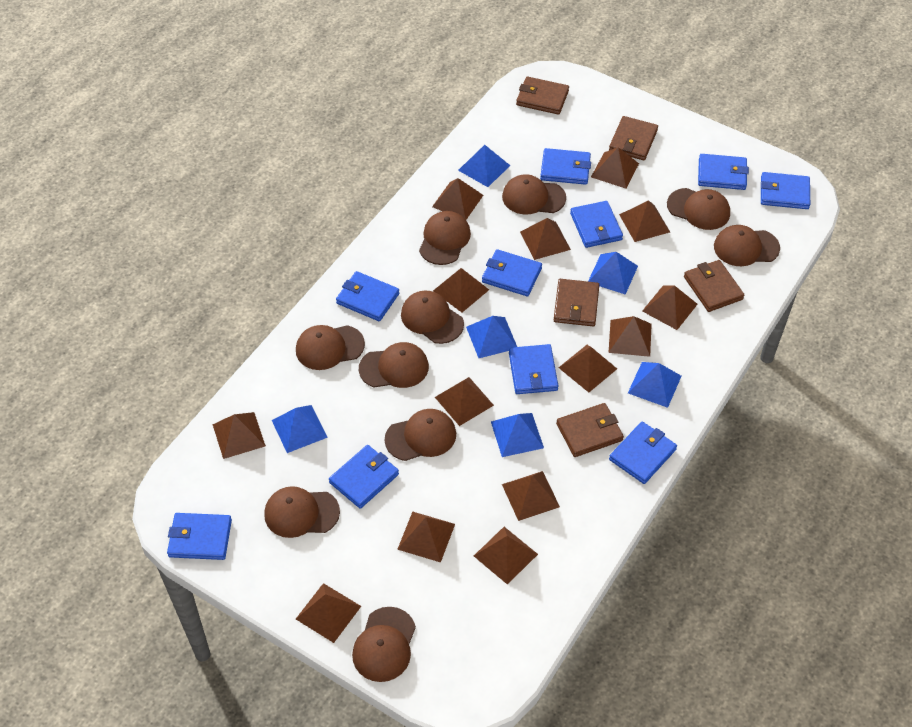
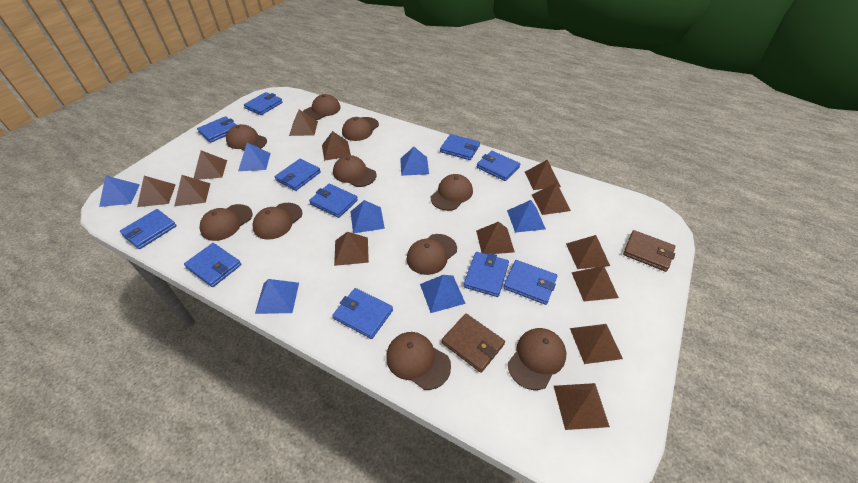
blue pyramid: 6 -> 7
blue wallet: 10 -> 11
brown pyramid: 14 -> 13
brown wallet: 5 -> 2

